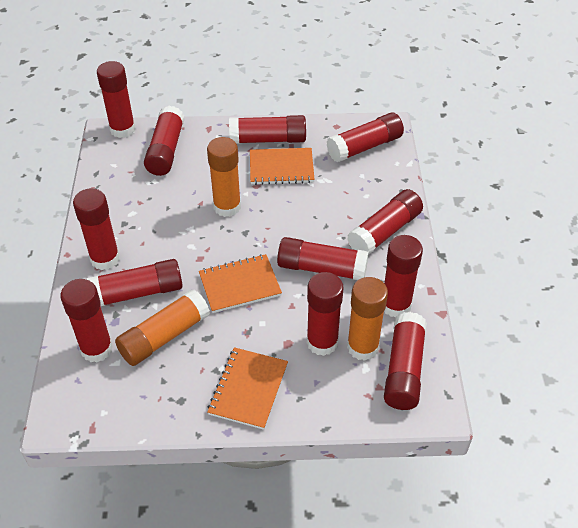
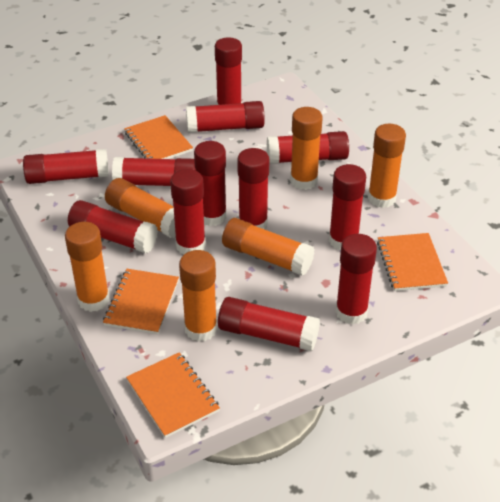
orange glue stick: 3 -> 6
orange notebook: 3 -> 4

